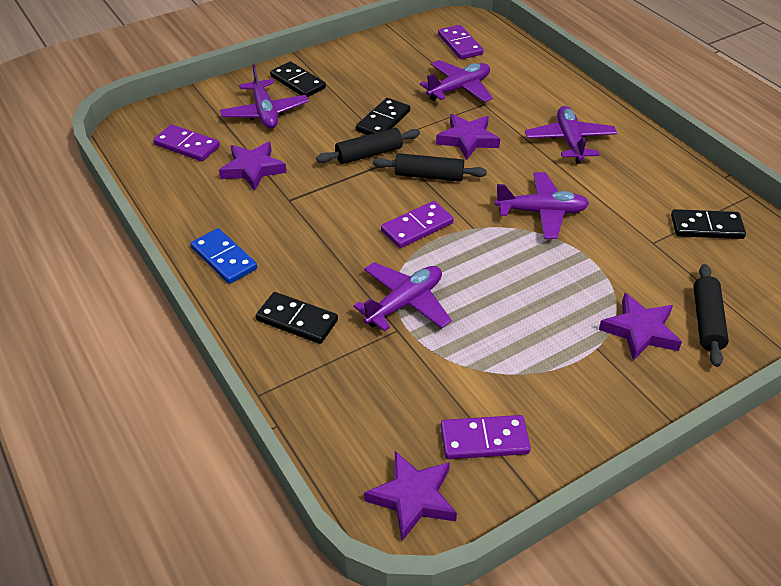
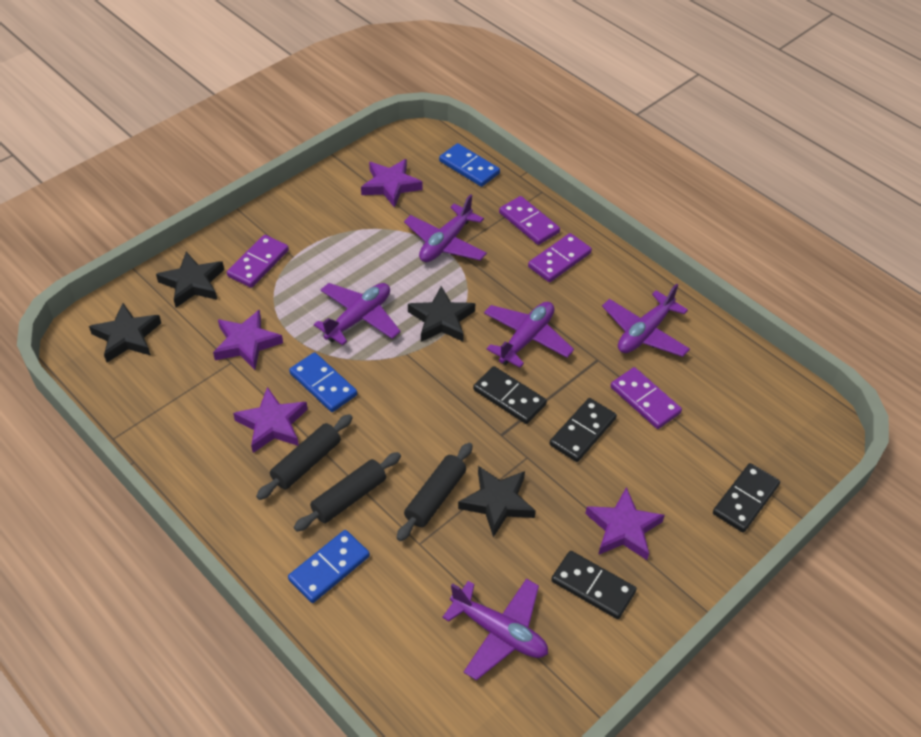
black star: 0 -> 4
blue domino: 1 -> 3

